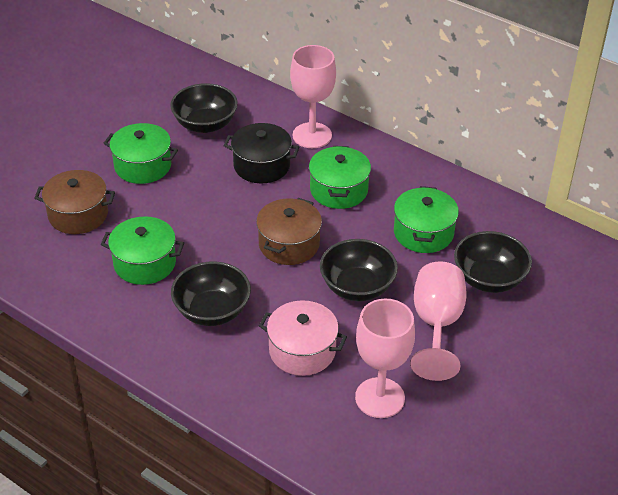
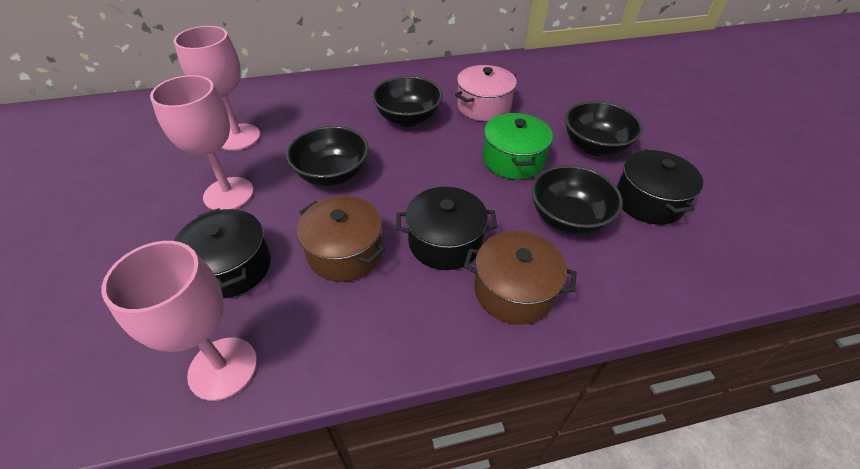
black pot: 1 -> 3
green pot: 4 -> 1

